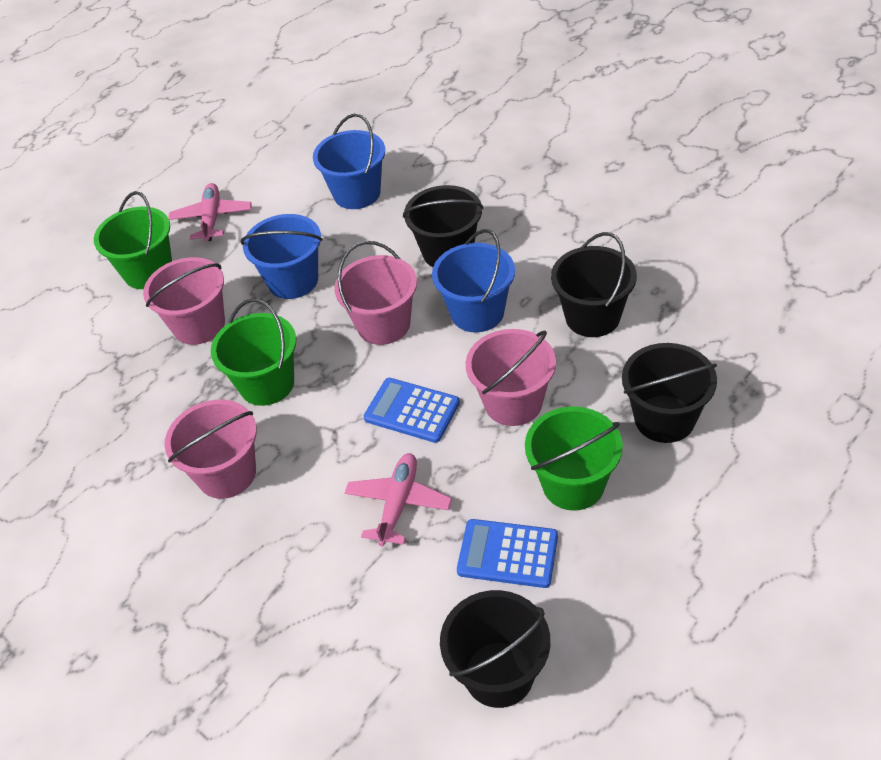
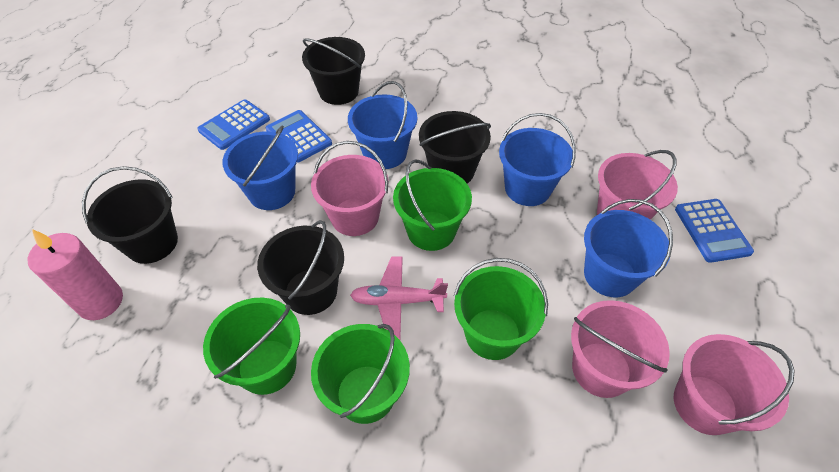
blue bucket: 3 -> 4
blue calculator: 2 -> 3
green bucket: 3 -> 4
pink candle: 0 -> 1
pink plane: 2 -> 1

